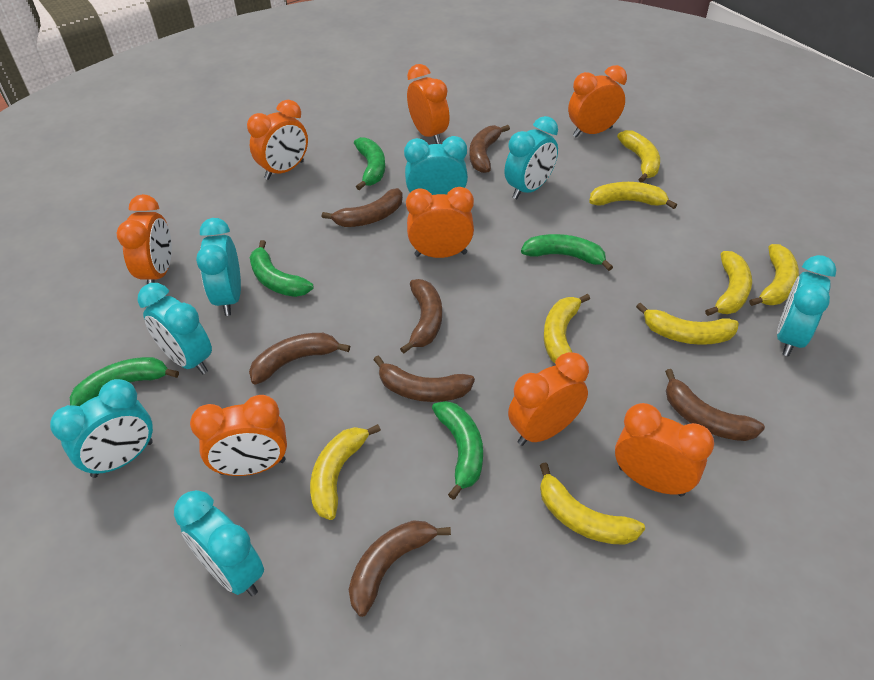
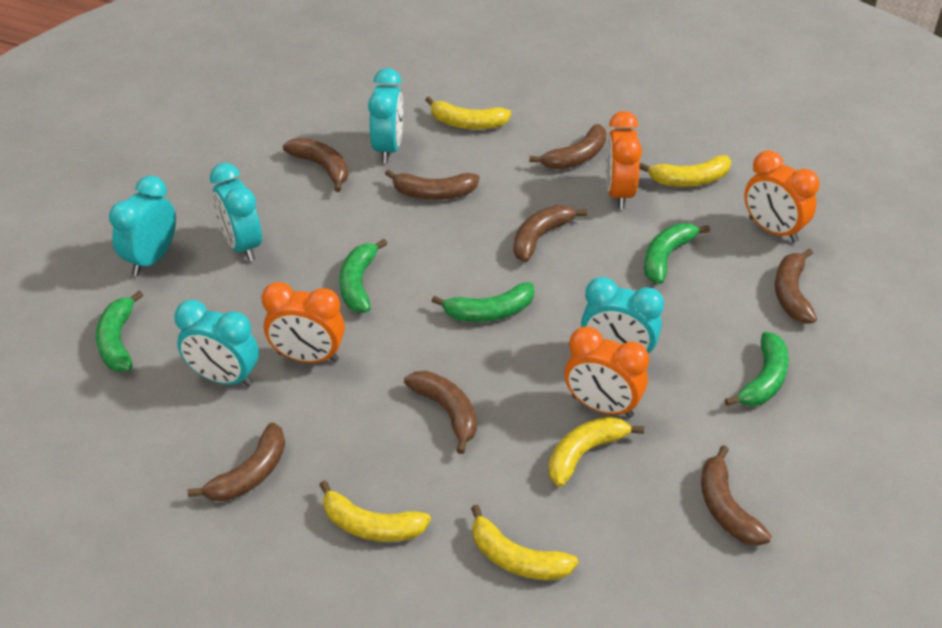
brown banana: 7 -> 8
orange clock: 8 -> 4
turquoise clock: 7 -> 5
yellow banana: 8 -> 5

